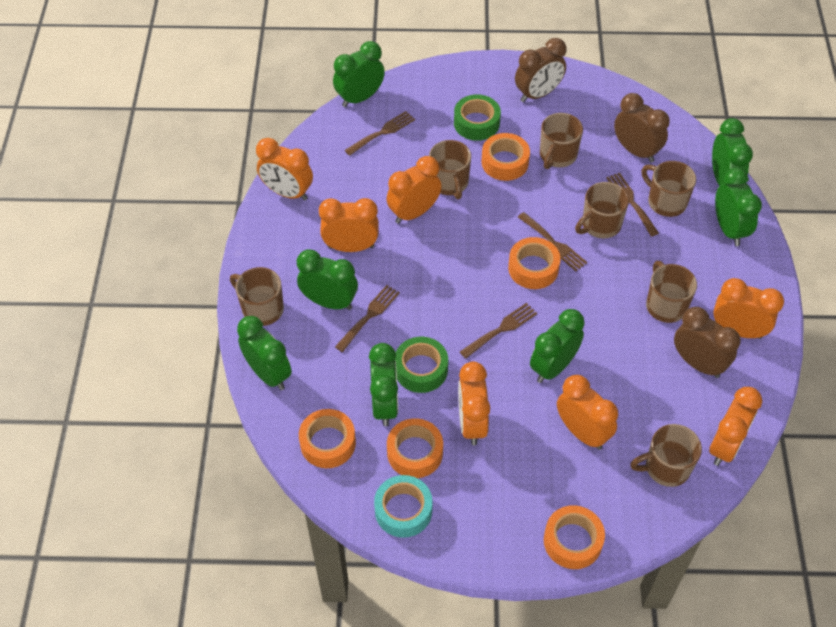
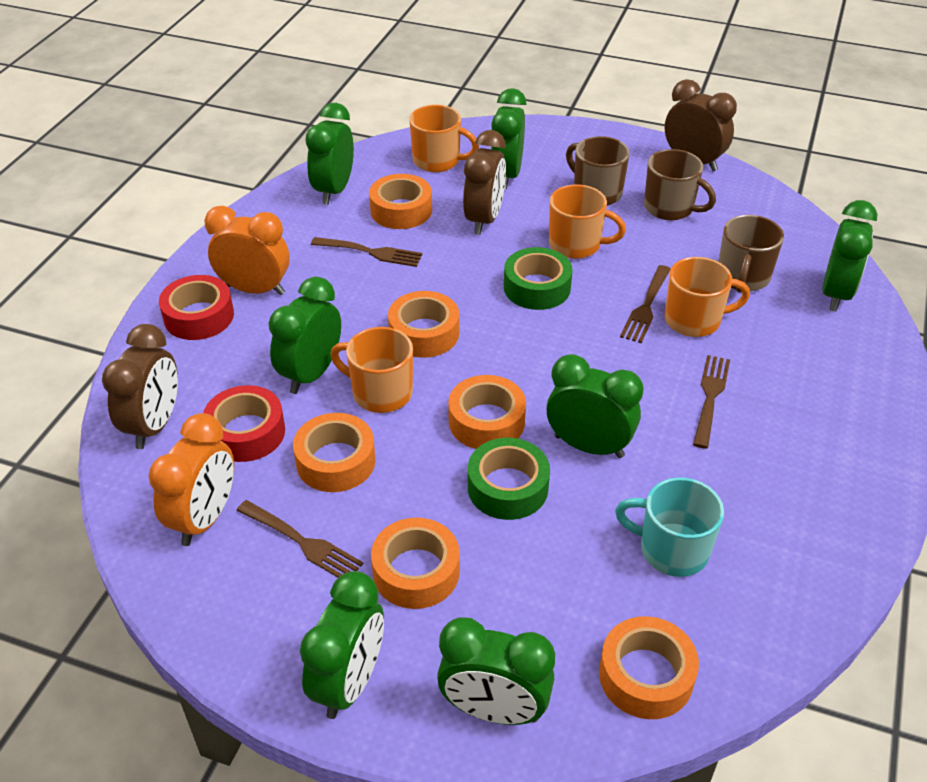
brown fork: 5 -> 4
brown mug: 7 -> 3
orange clock: 7 -> 2
orange mug: 0 -> 4
orange tape: 5 -> 6
red tape: 0 -> 2
turquoise mug: 0 -> 1
turquoise tape: 1 -> 0

